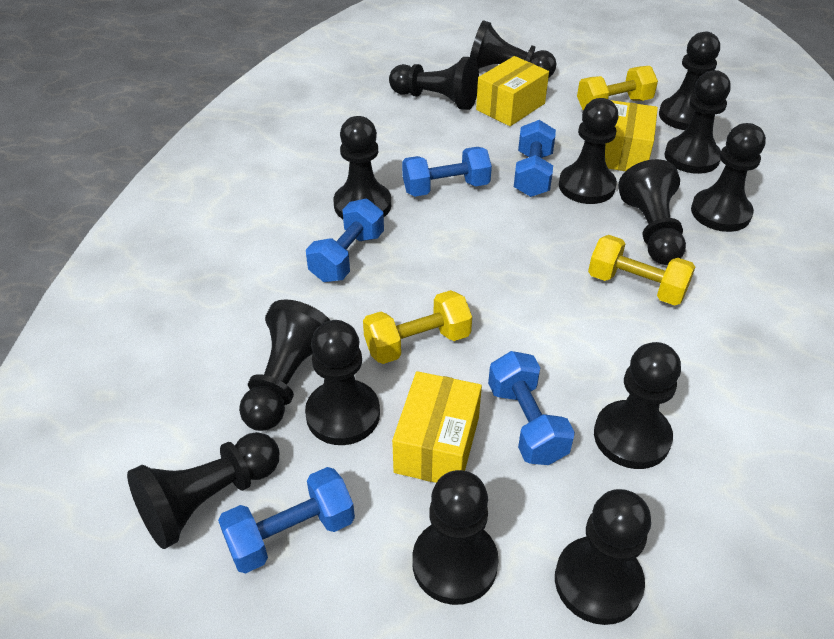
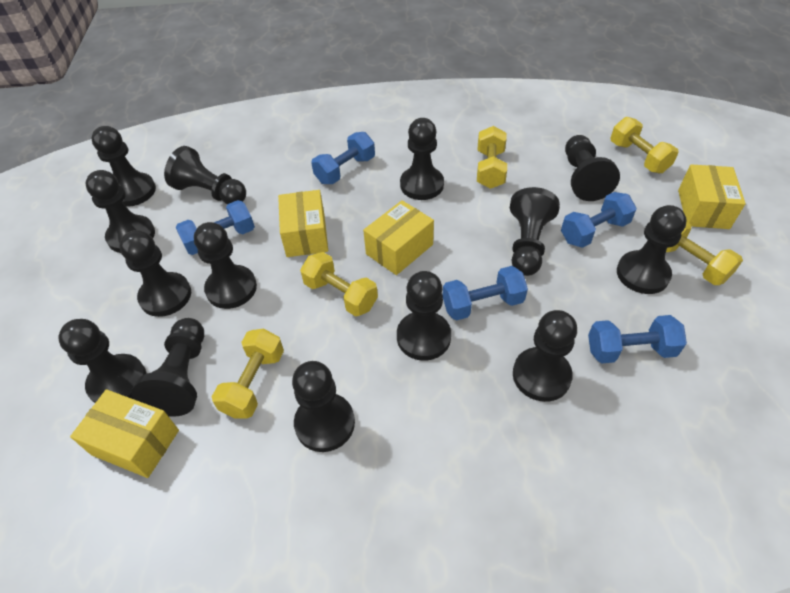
yellow box: 3 -> 4
yellow dumbbell: 3 -> 5

